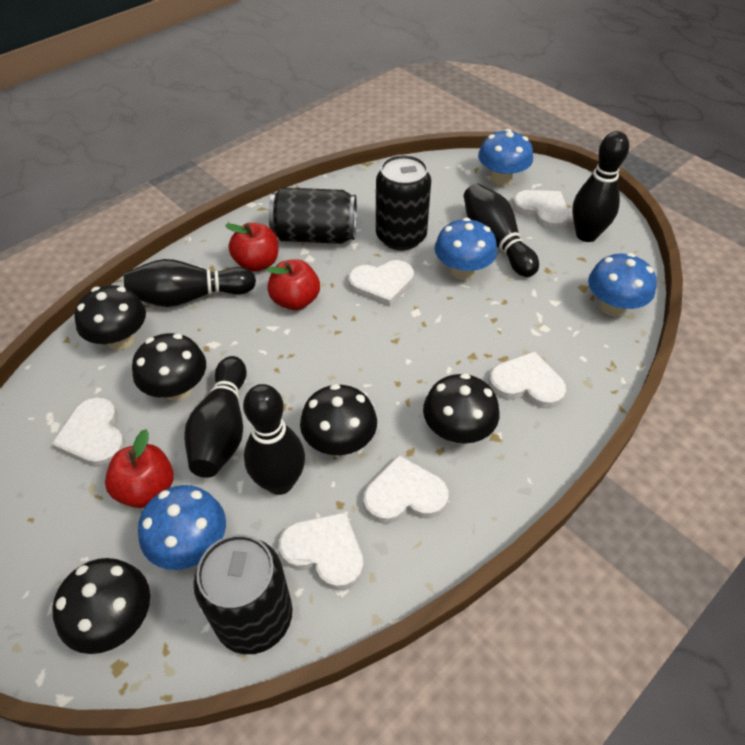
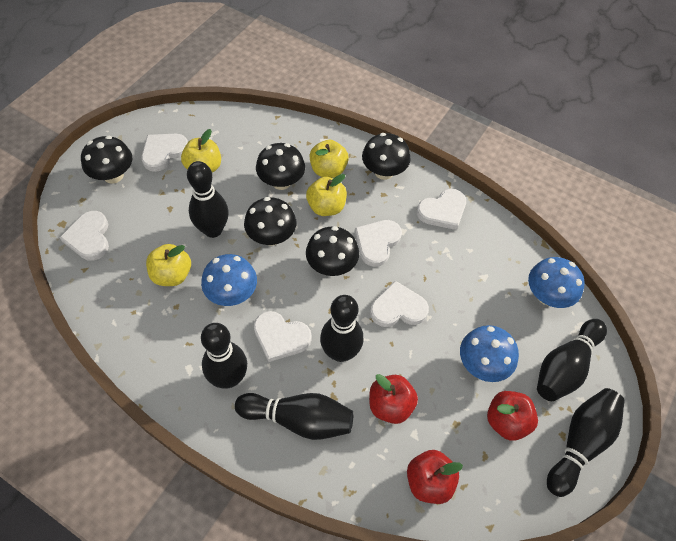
black bowling pin: 5 -> 6
black can: 3 -> 0
blue mushroom: 4 -> 3
yellow apple: 0 -> 4

